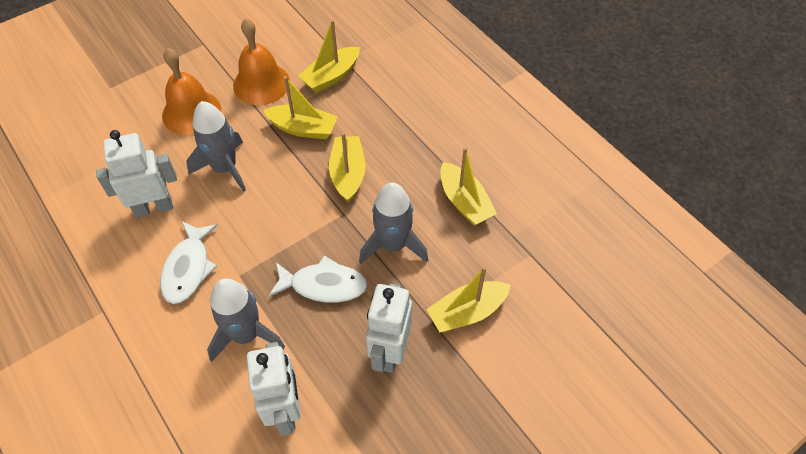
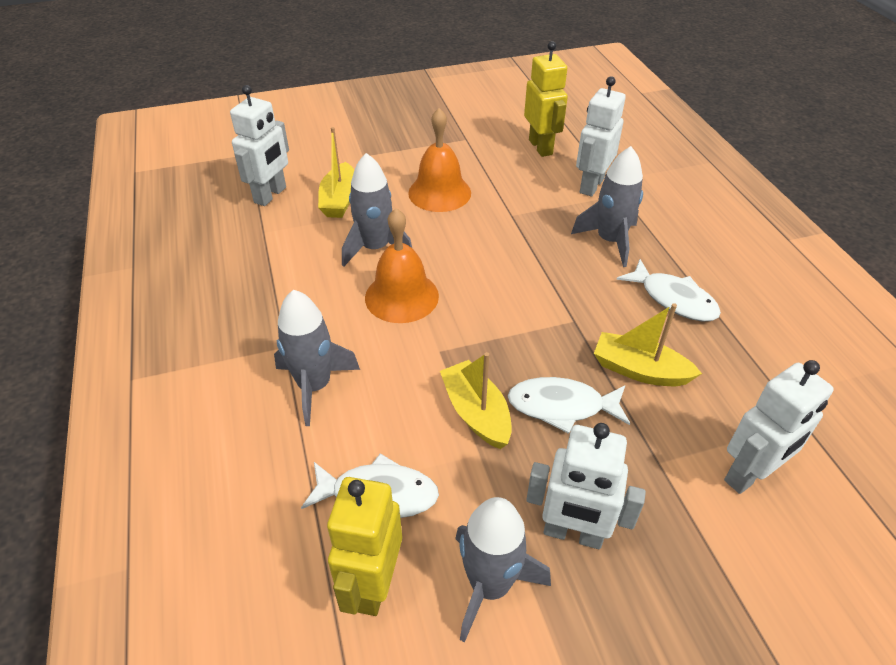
grey rocket: 3 -> 4
white fish: 2 -> 3
white robot: 3 -> 4
yellow boat: 5 -> 3
yellow robot: 0 -> 2

